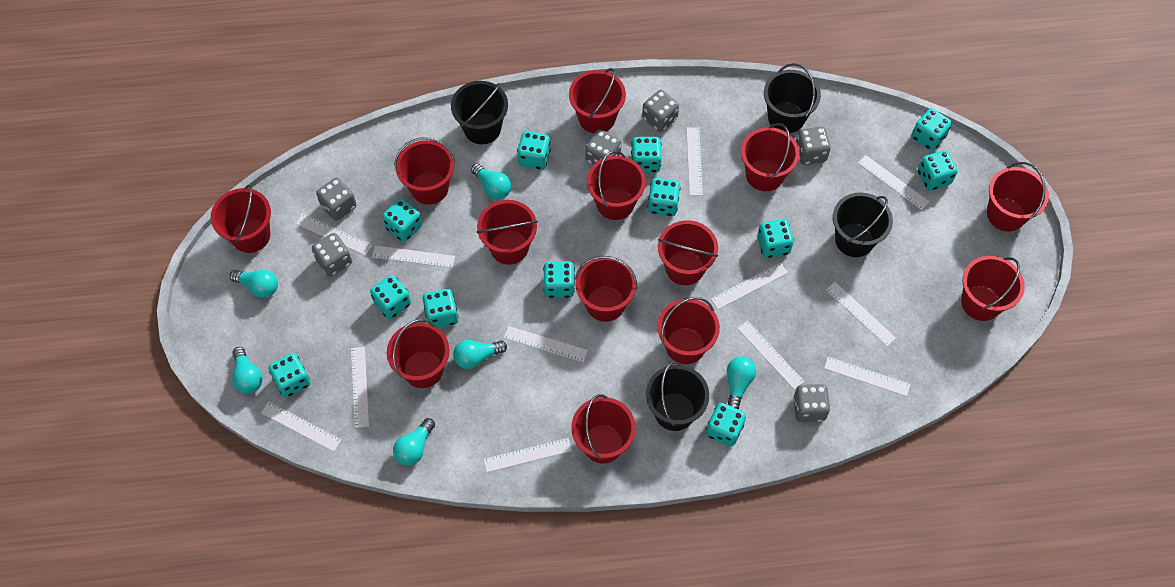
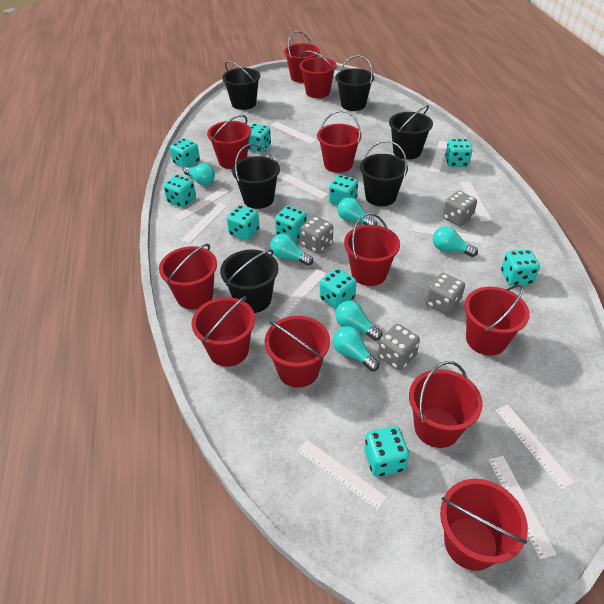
black bucket: 4 -> 6
grey dice: 6 -> 4
red bucket: 13 -> 11
turquoise dice: 12 -> 10
white ruler: 12 -> 11

